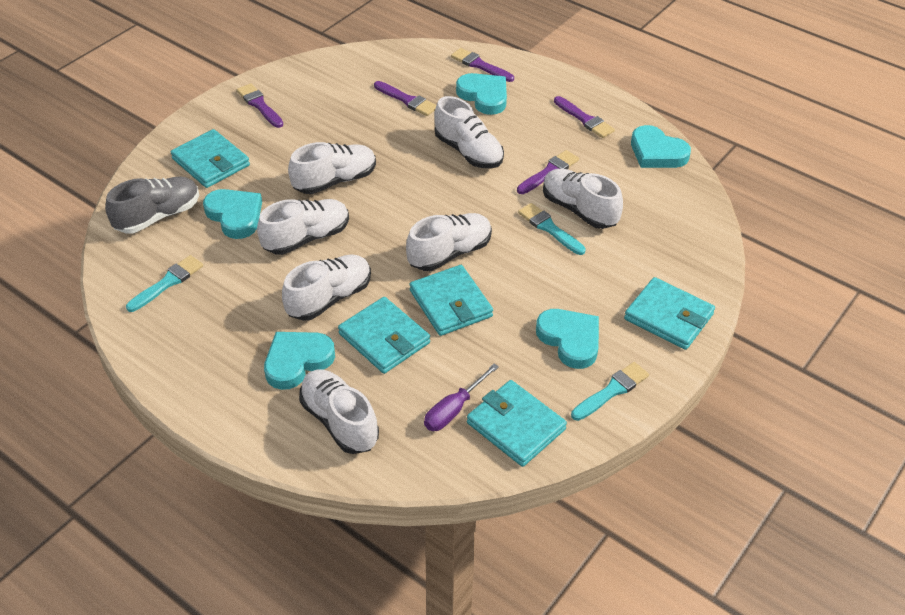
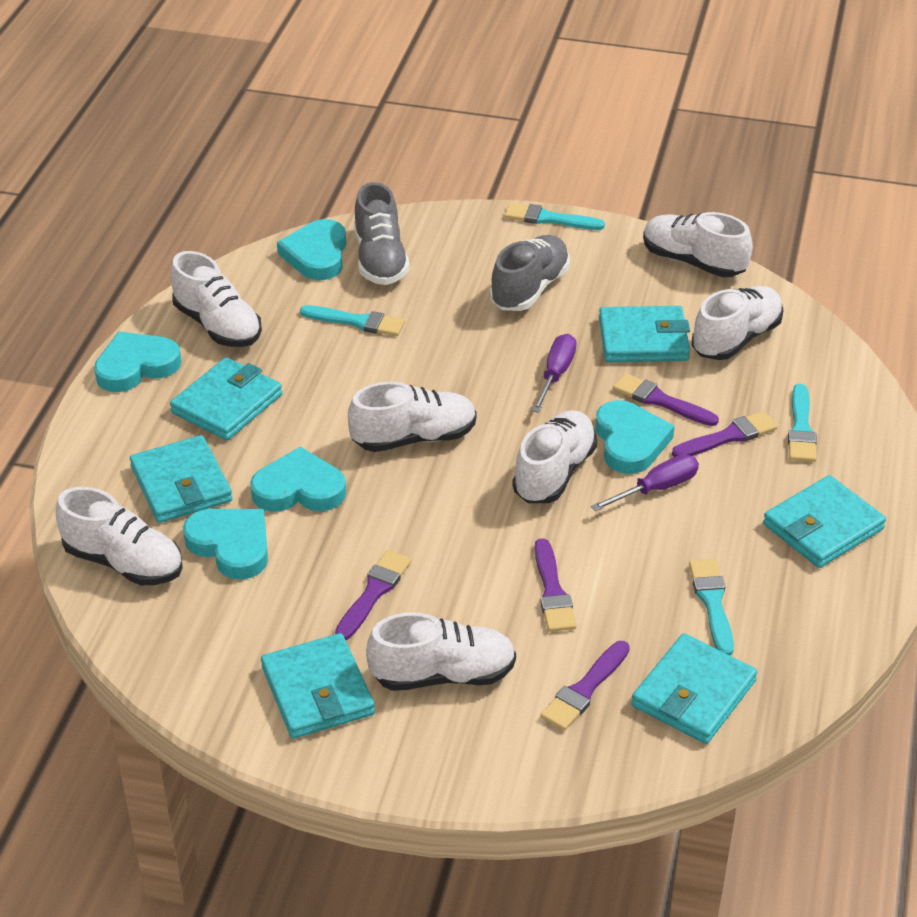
grey shoe: 1 -> 2
purple screwdriver: 1 -> 2
turquoise brush: 3 -> 4
turquoise wallet: 5 -> 6

